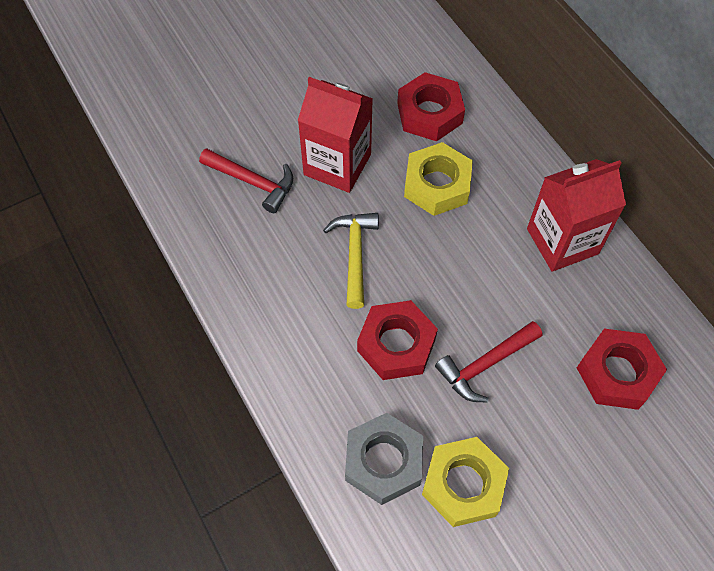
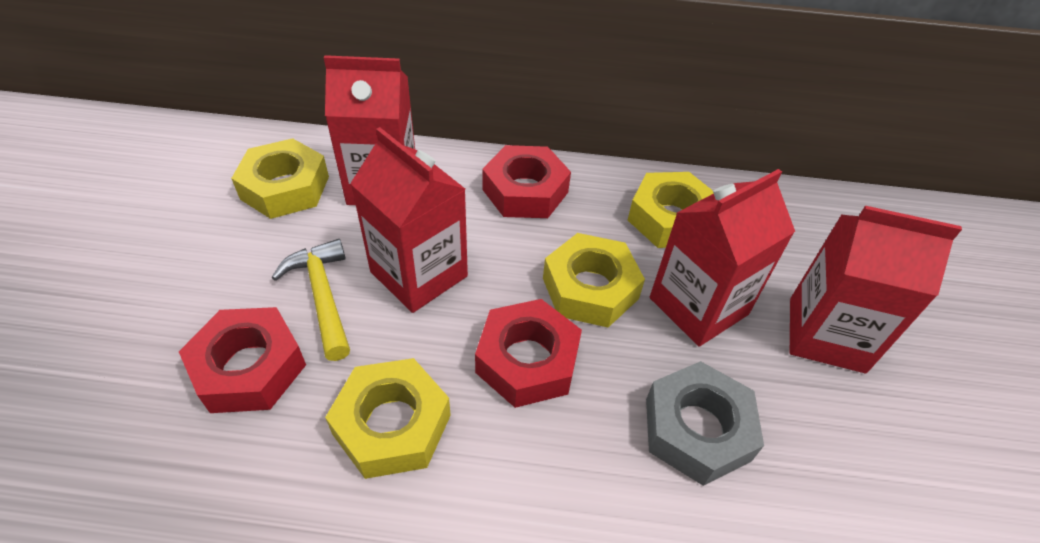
red carton: 2 -> 4
red hammer: 2 -> 0
yellow nut: 2 -> 4

